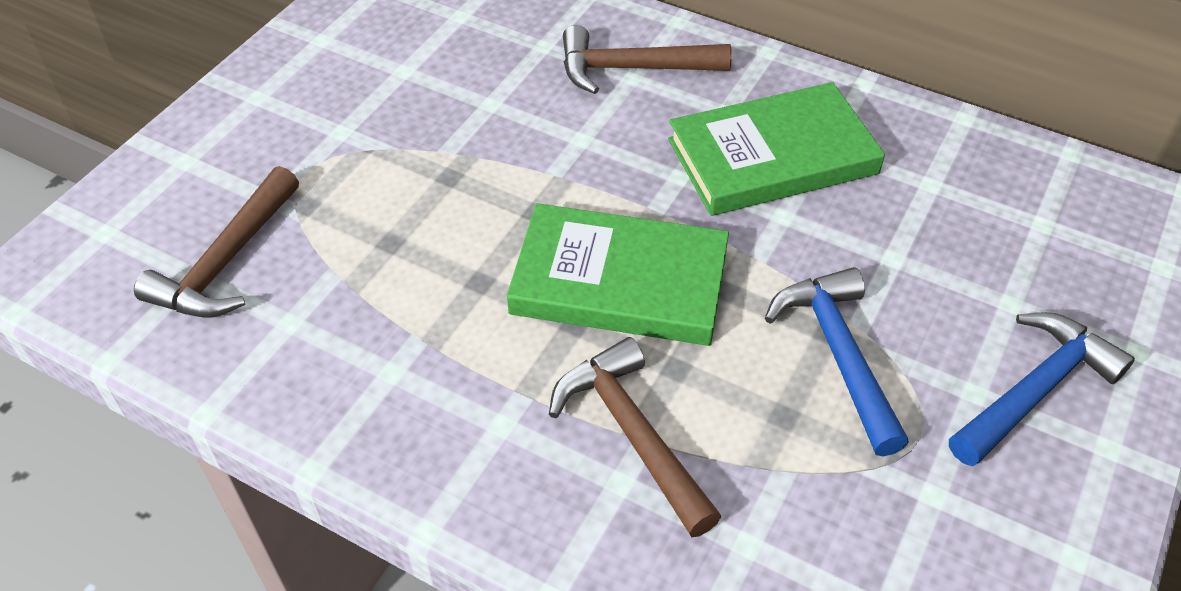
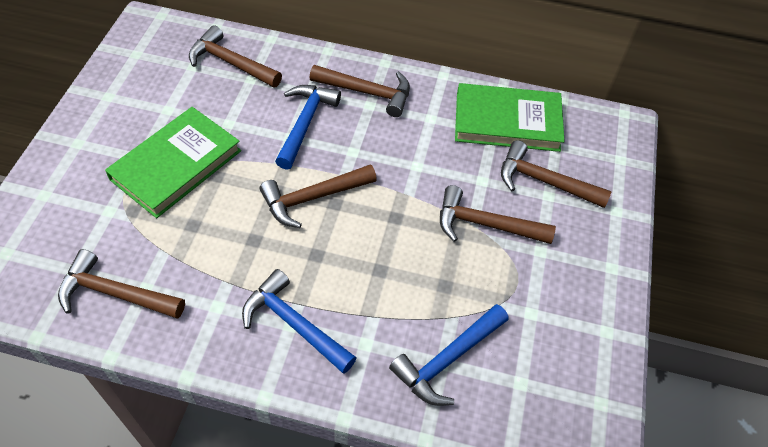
blue hammer: 2 -> 3
brown hammer: 3 -> 6

